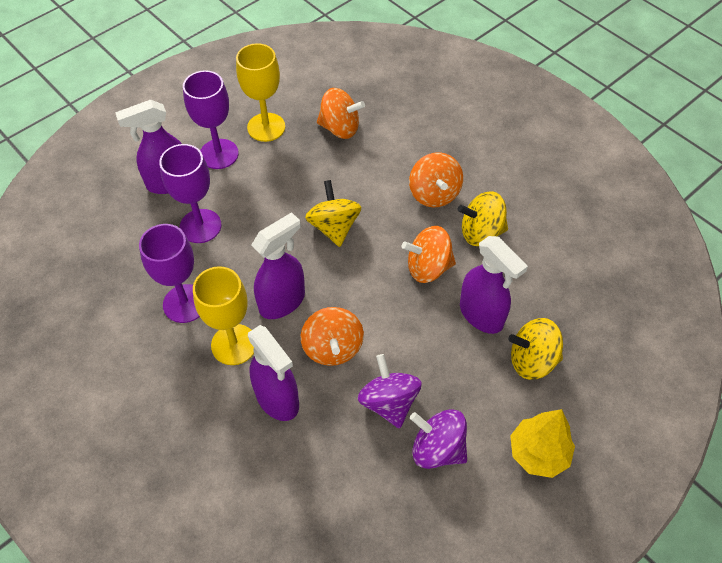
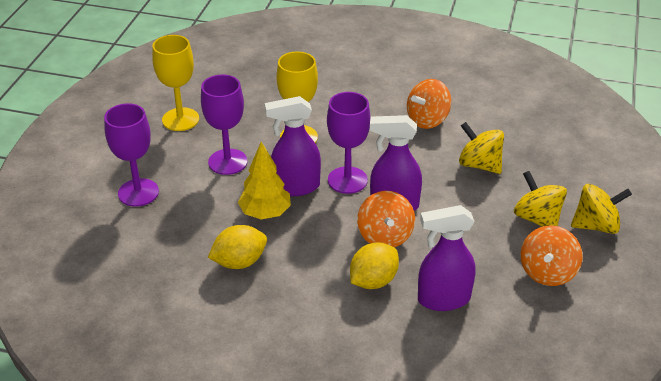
orange spinning top: 4 -> 3
purple spinning top: 2 -> 0
purple spray bottle: 4 -> 3
yellow lemon: 0 -> 2

